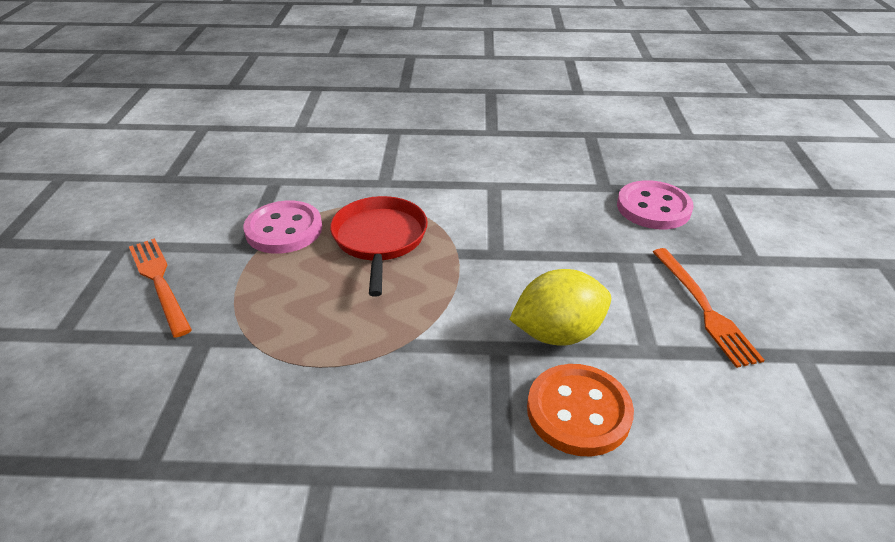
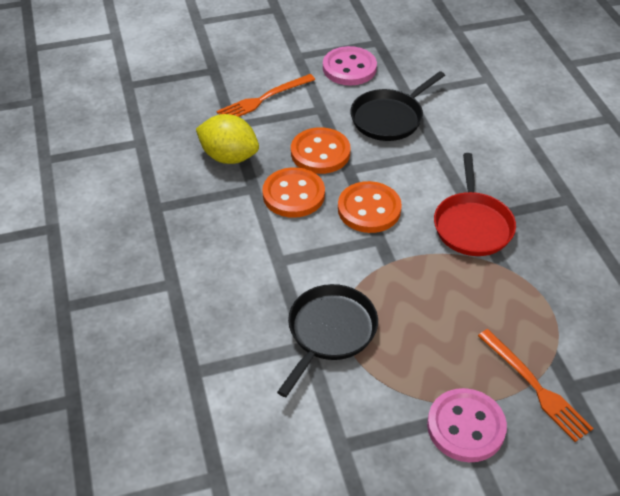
black pan: 0 -> 2
orange button: 1 -> 3

